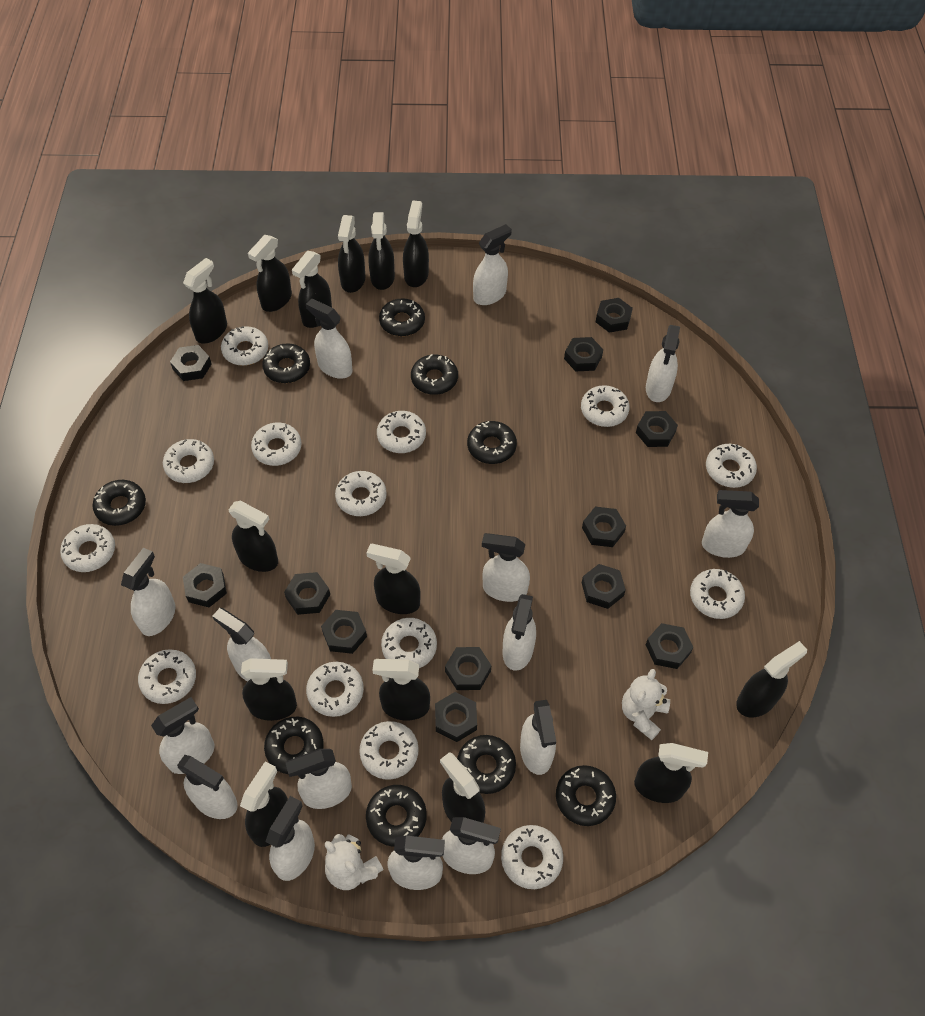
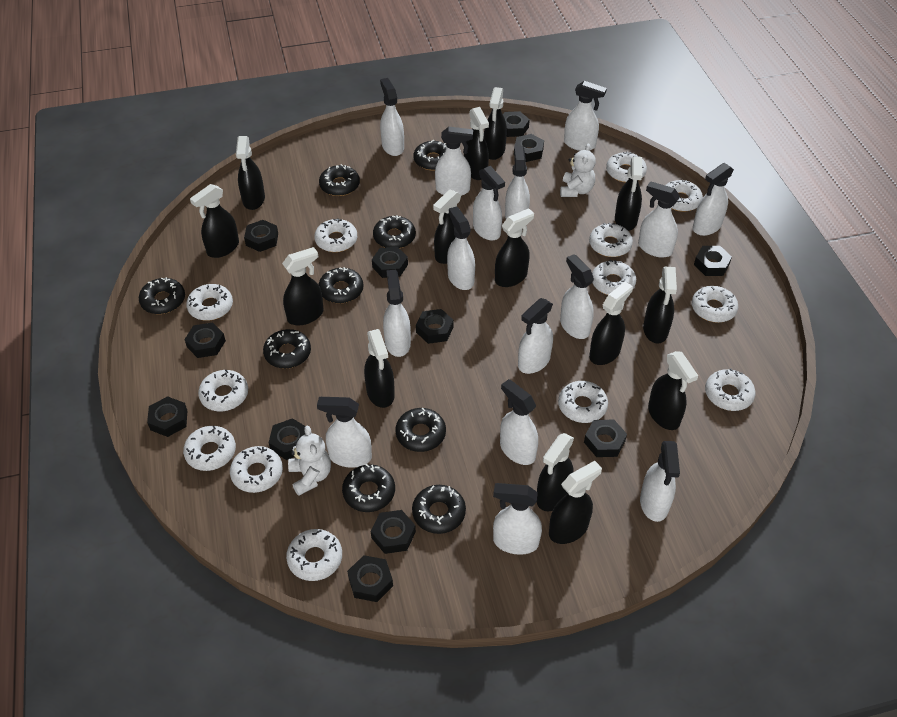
white donut: 14 -> 13

